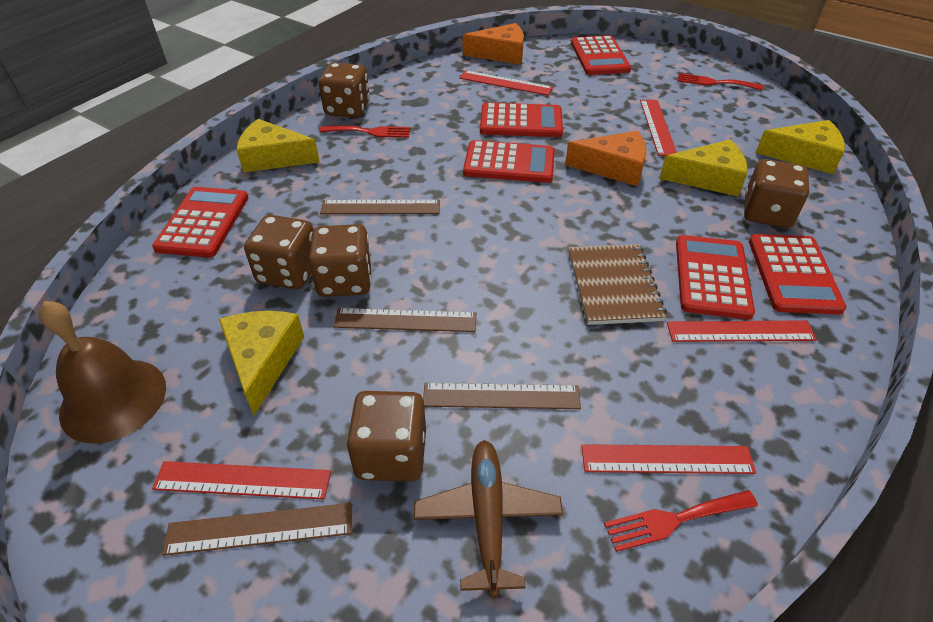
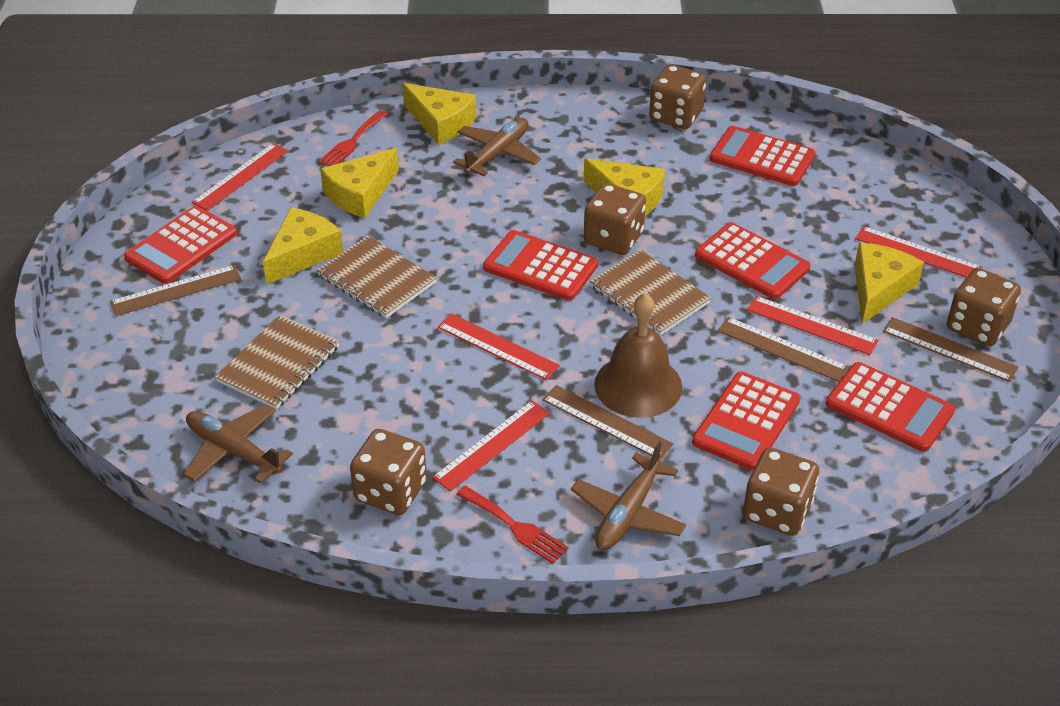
brown notebook: 1 -> 3
brown plane: 1 -> 3
orange cheese: 2 -> 0
red fork: 3 -> 2
yellow cheese: 4 -> 5

